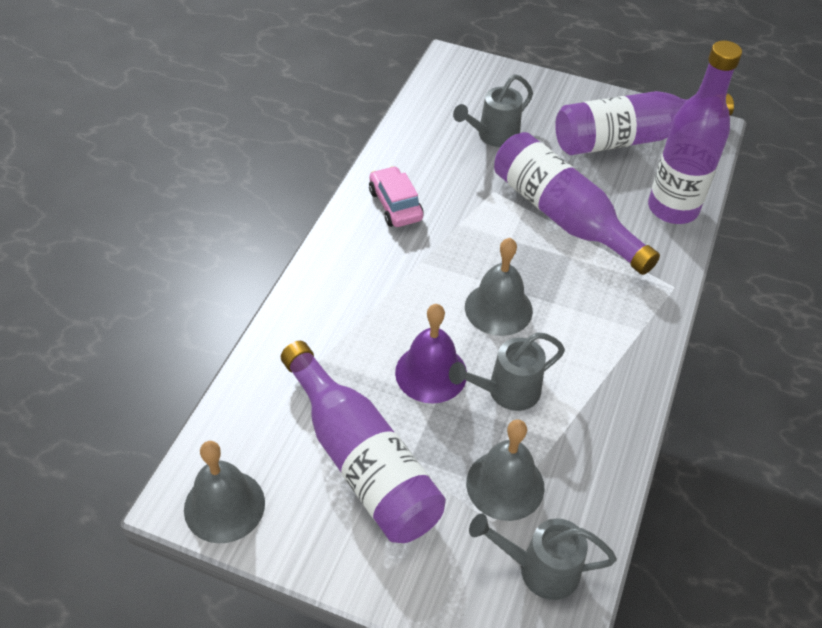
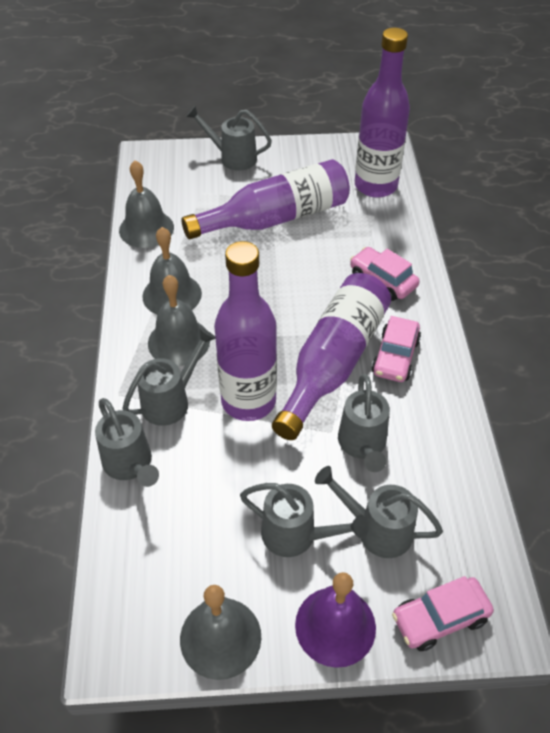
grey bell: 3 -> 4
grey watering can: 3 -> 6
pink car: 1 -> 3

